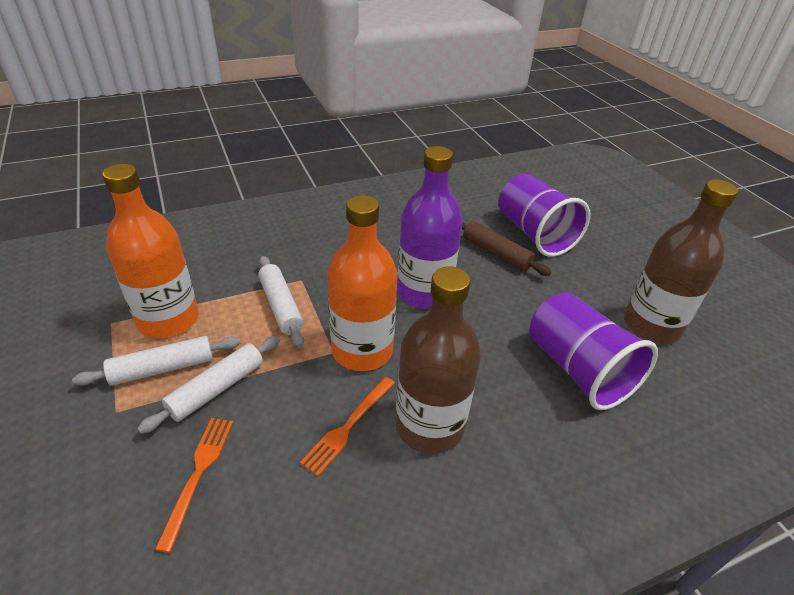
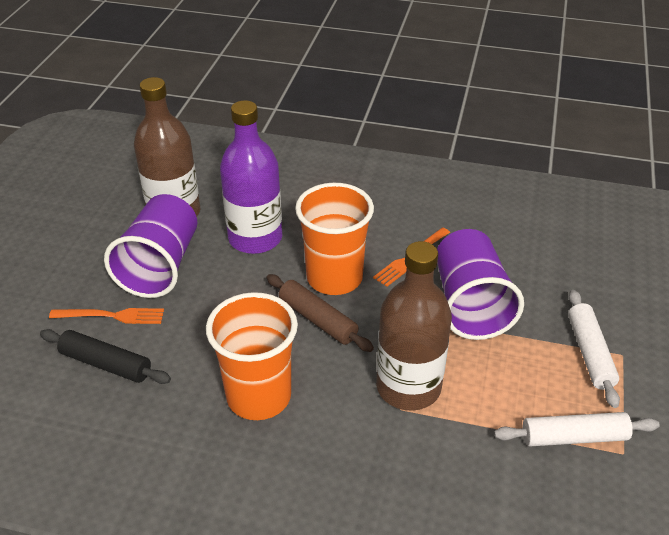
black rolling pin: 0 -> 1
orange bottle: 2 -> 0
orange cup: 0 -> 2
white rolling pin: 3 -> 2

